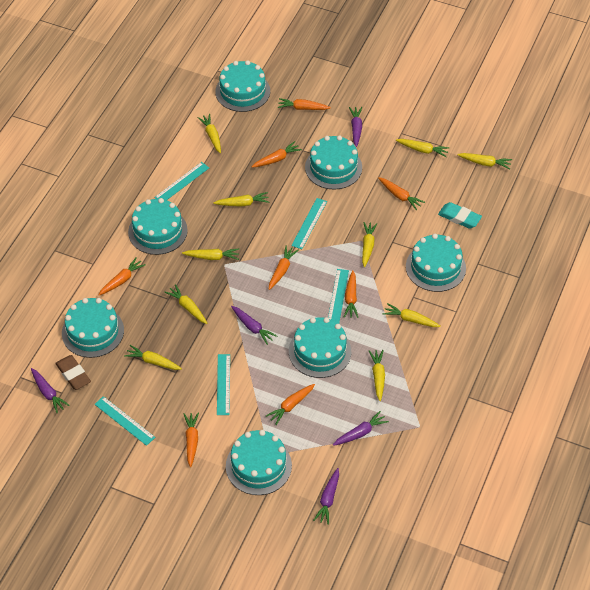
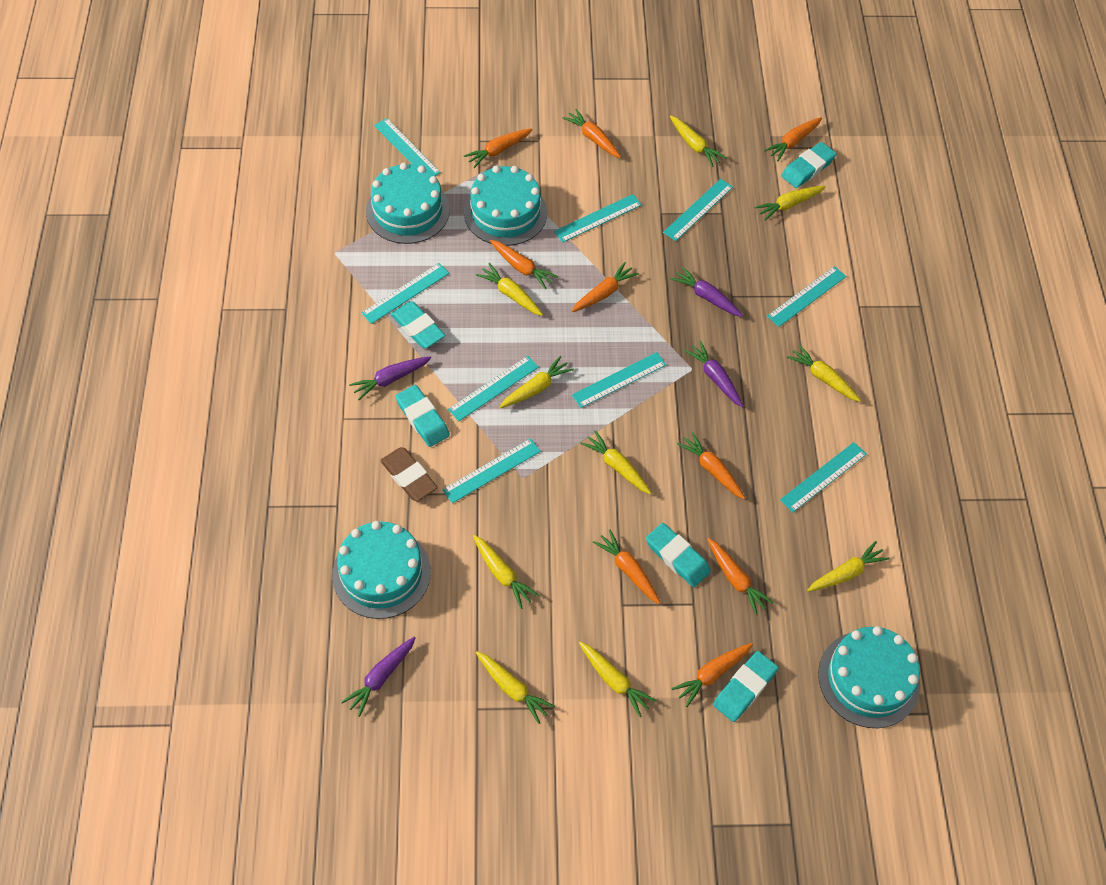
orange carrot: 8 -> 9
purple carrot: 5 -> 4
turquoise cake: 7 -> 4
turquoise eraser: 1 -> 5
turquoise ruler: 5 -> 9

